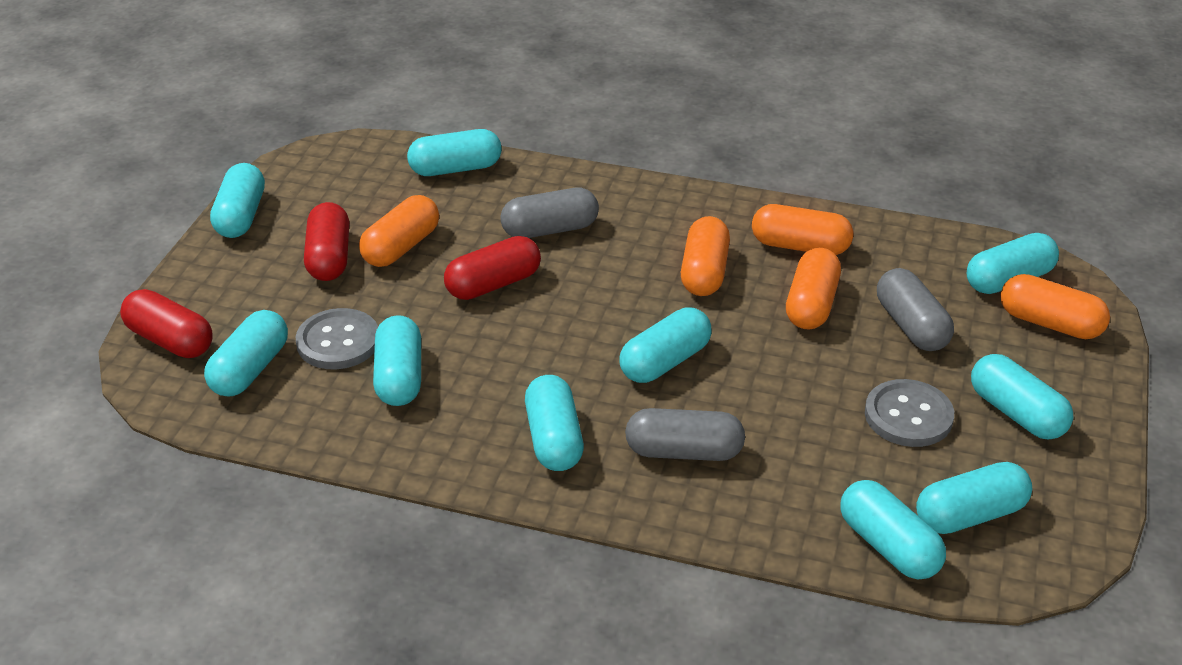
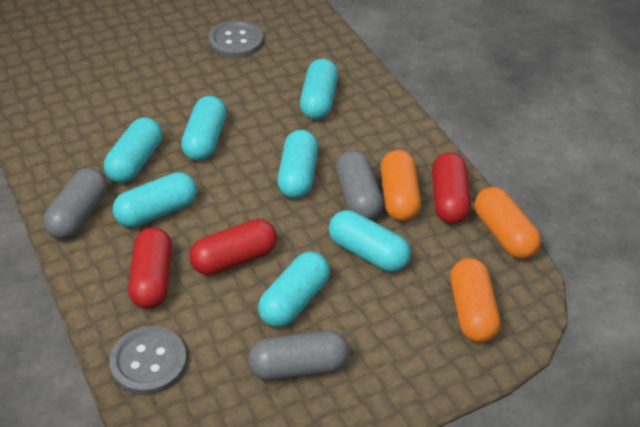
orange capsule: 5 -> 3
turquoise capsule: 10 -> 7

